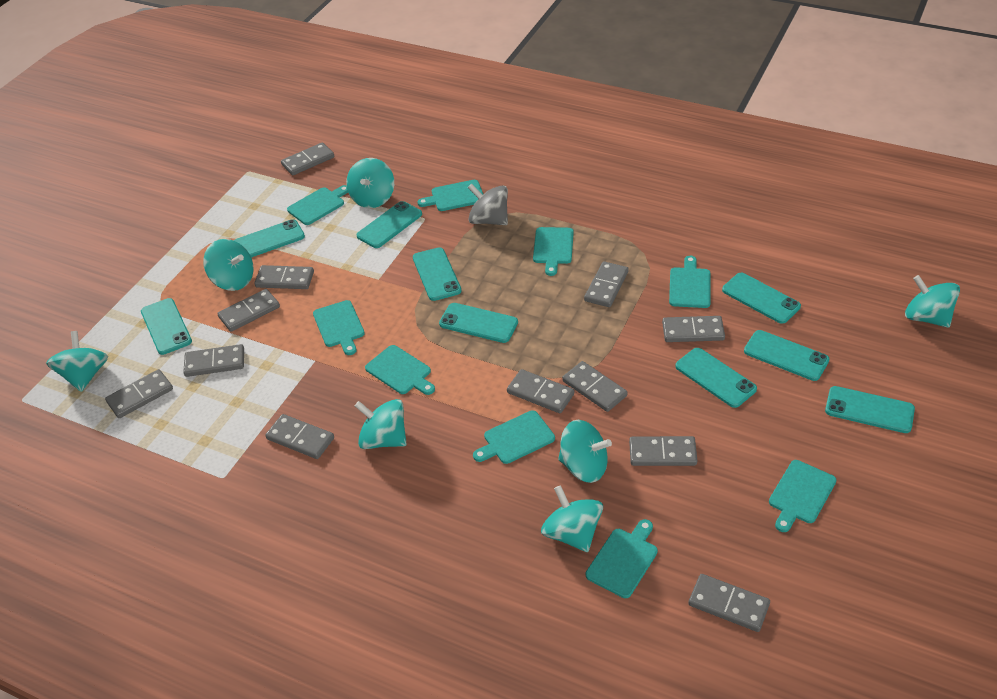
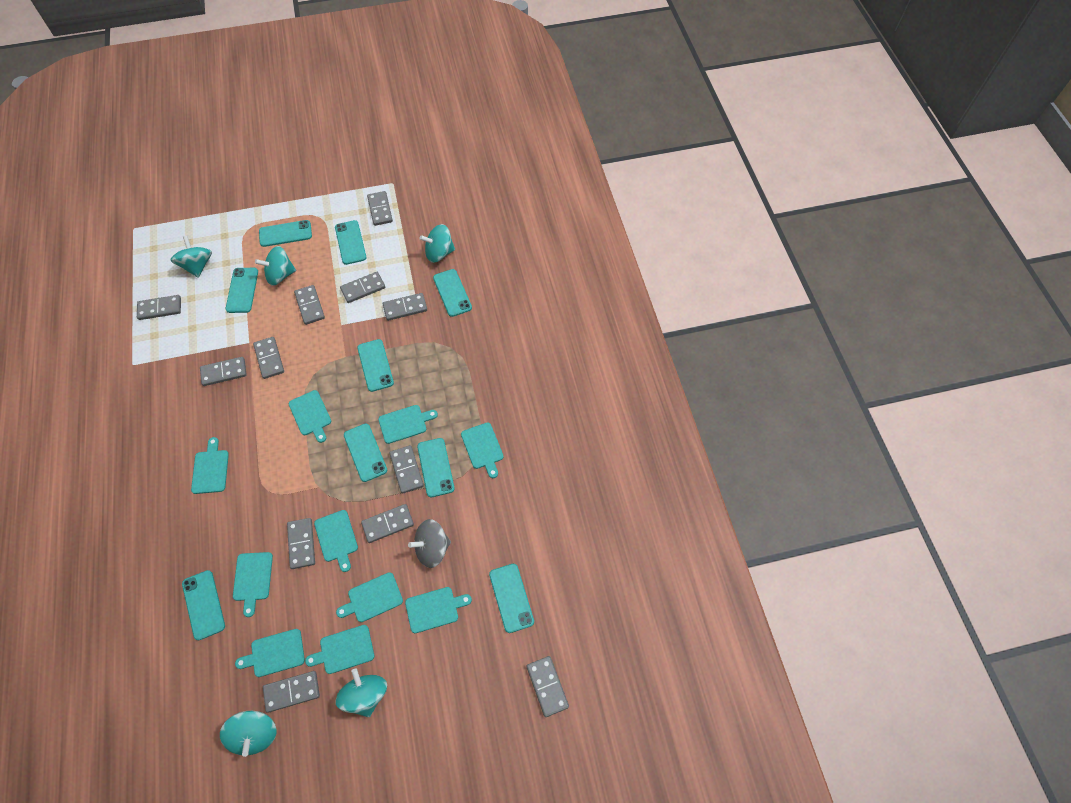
turquoise cutting board: 9 -> 10
turquoise spinning top: 7 -> 5

